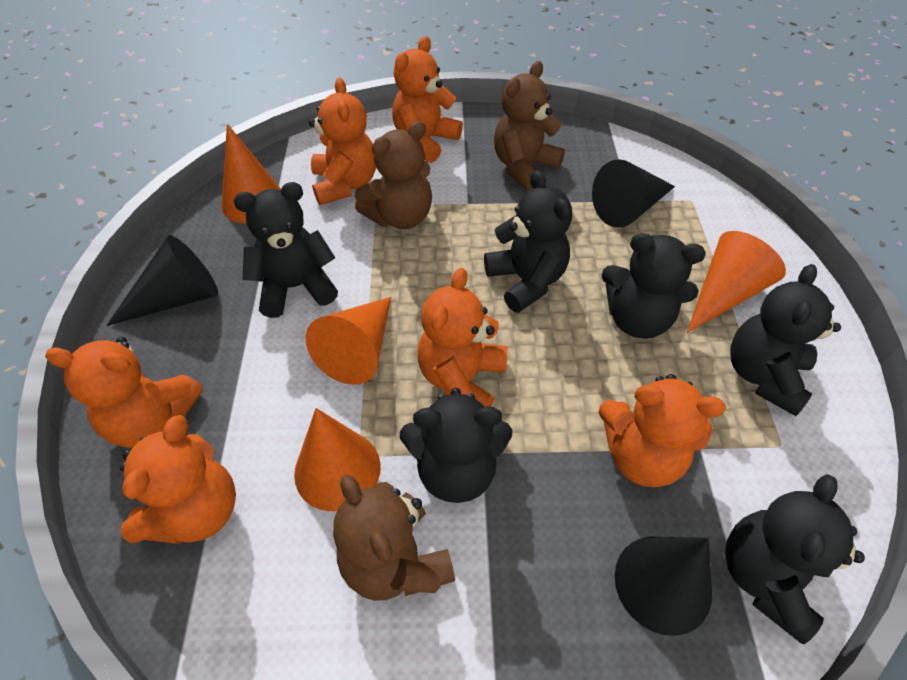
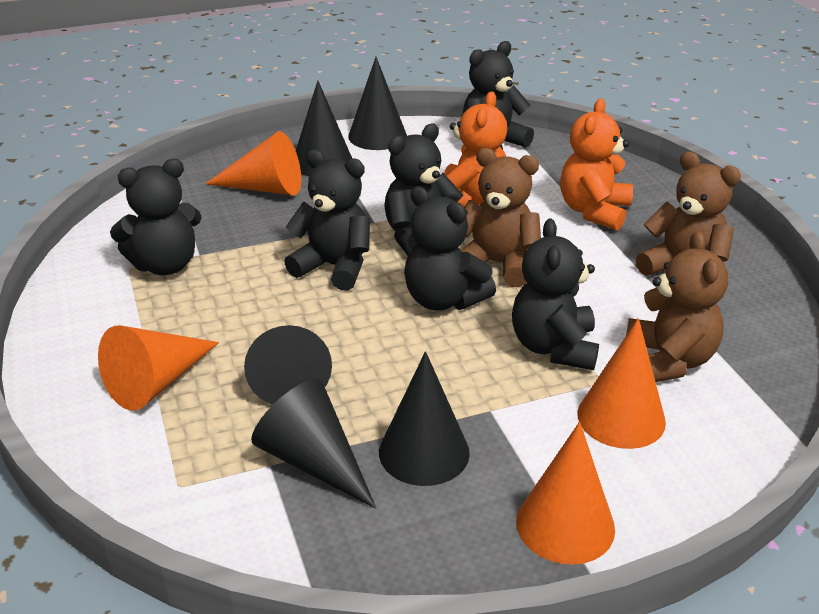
black cone: 3 -> 5
orange teddy bear: 6 -> 2

